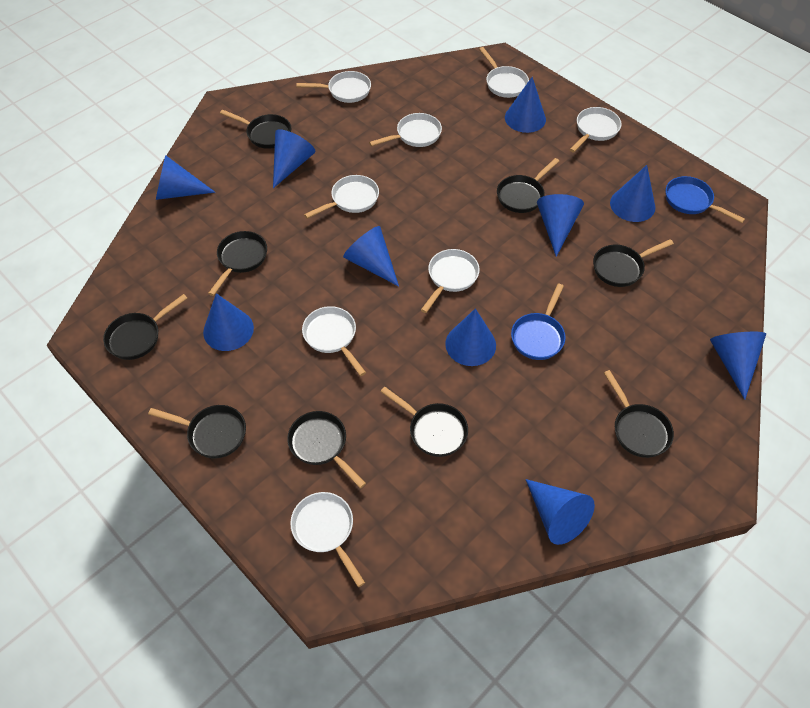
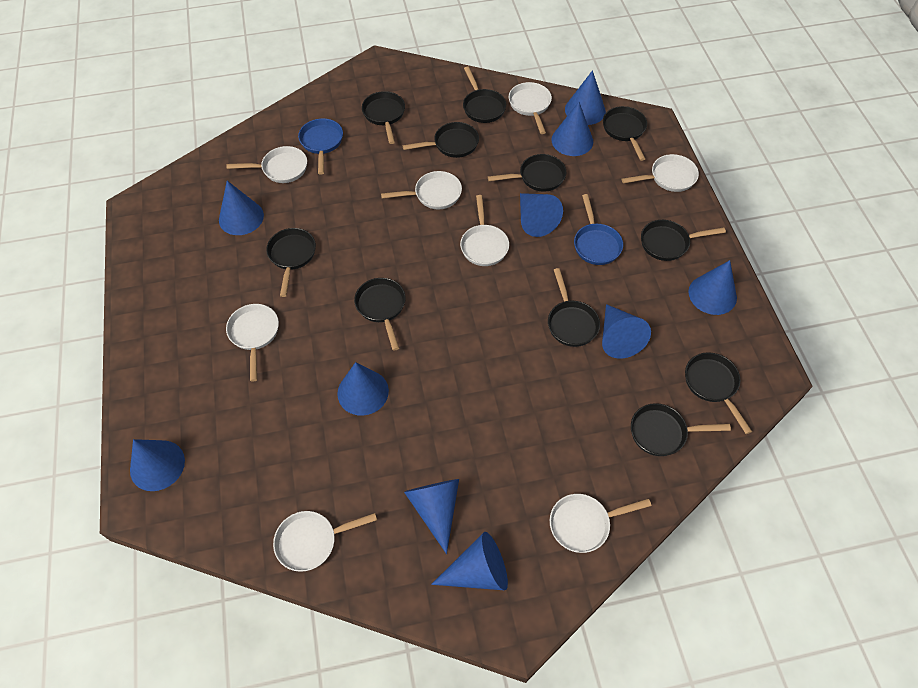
black pan: 9 -> 11

